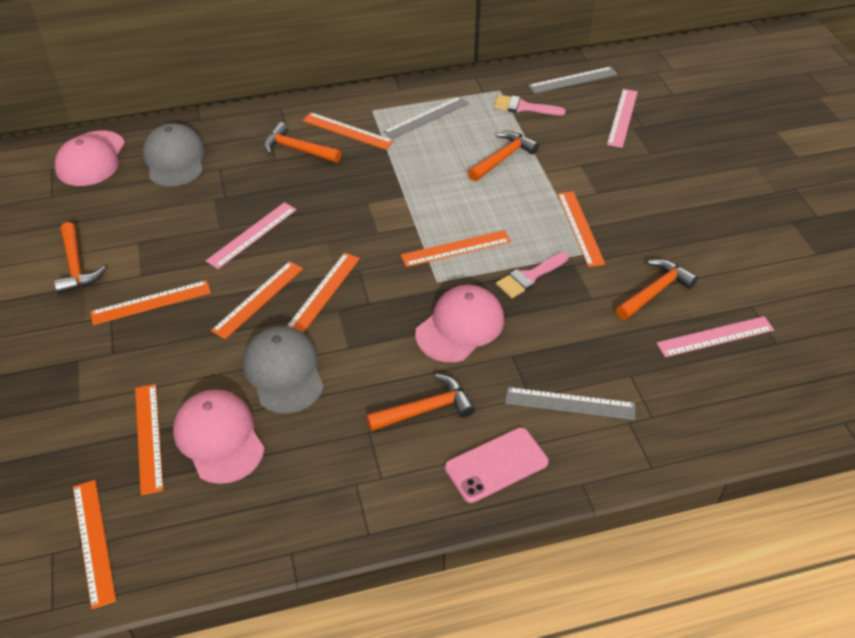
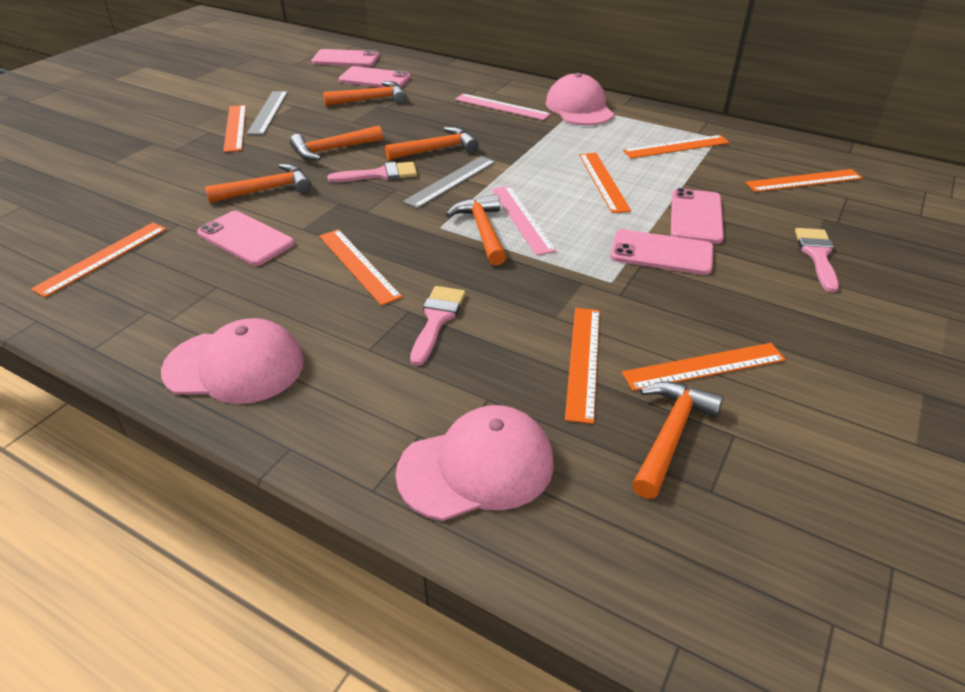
grey cap: 2 -> 0
grey ruler: 3 -> 2
orange hammer: 5 -> 6
pink brush: 2 -> 3
pink phone: 1 -> 5
pink ruler: 3 -> 2

